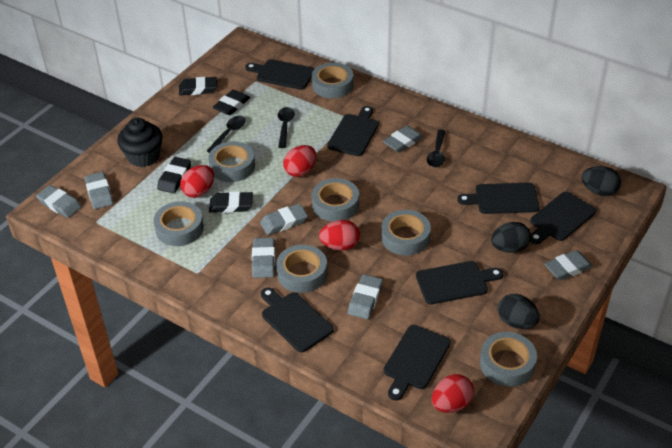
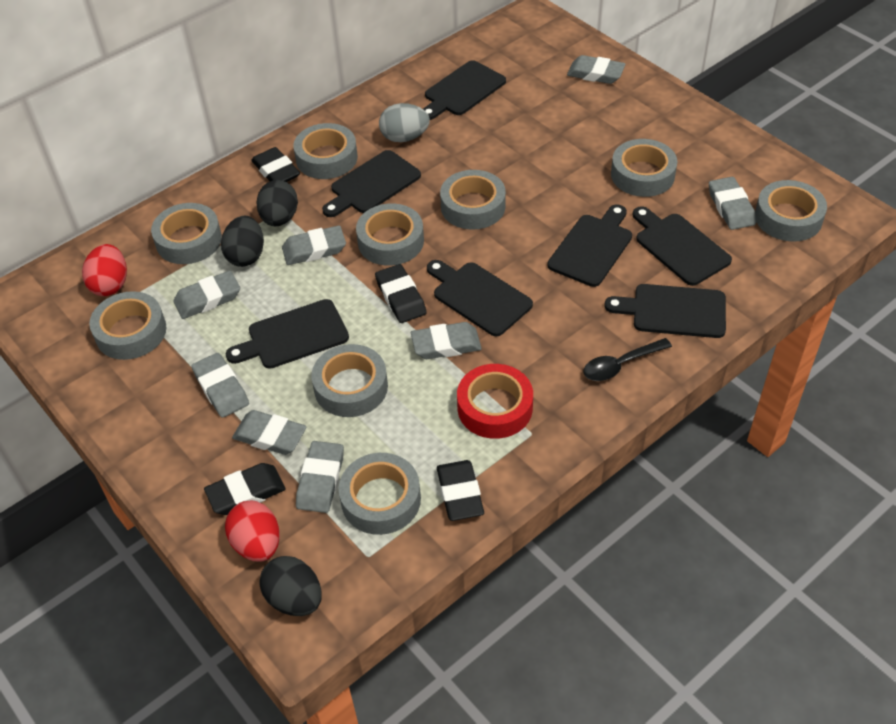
black cupcake: 1 -> 0
black spoon: 3 -> 1
grey egg: 0 -> 1
grey eraser: 7 -> 8
grey tape: 7 -> 9
red egg: 4 -> 2
red tape: 0 -> 1

